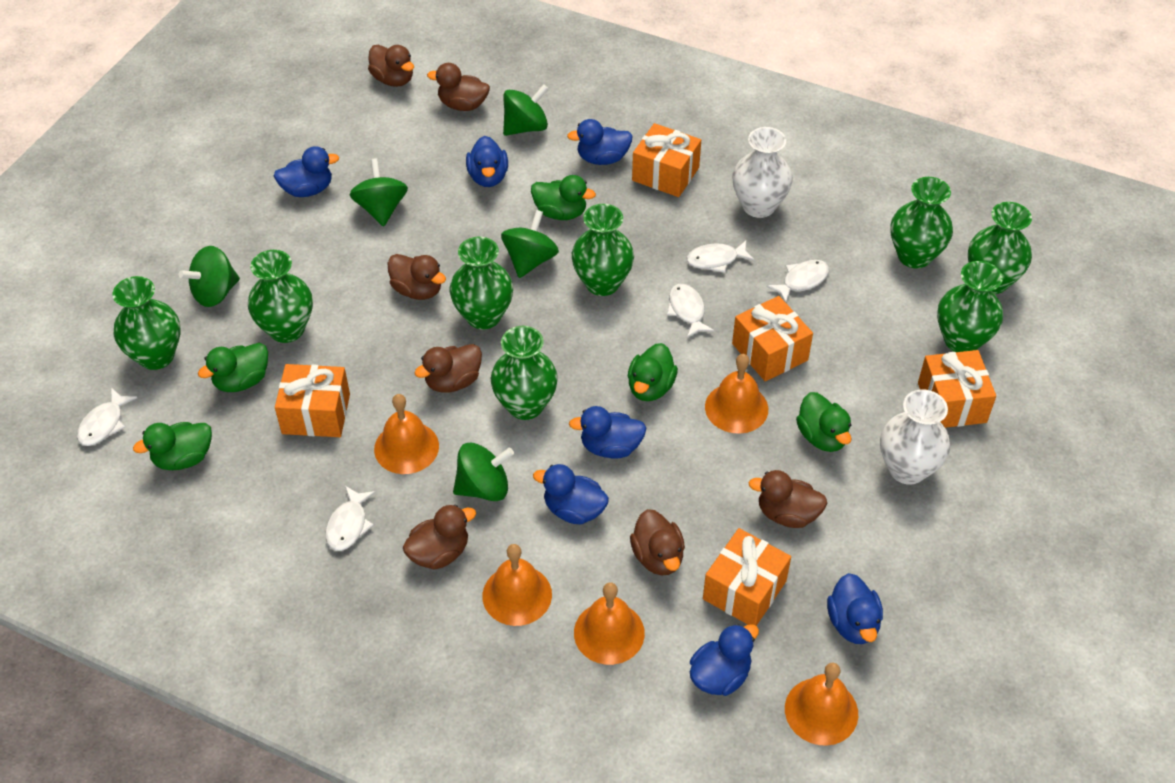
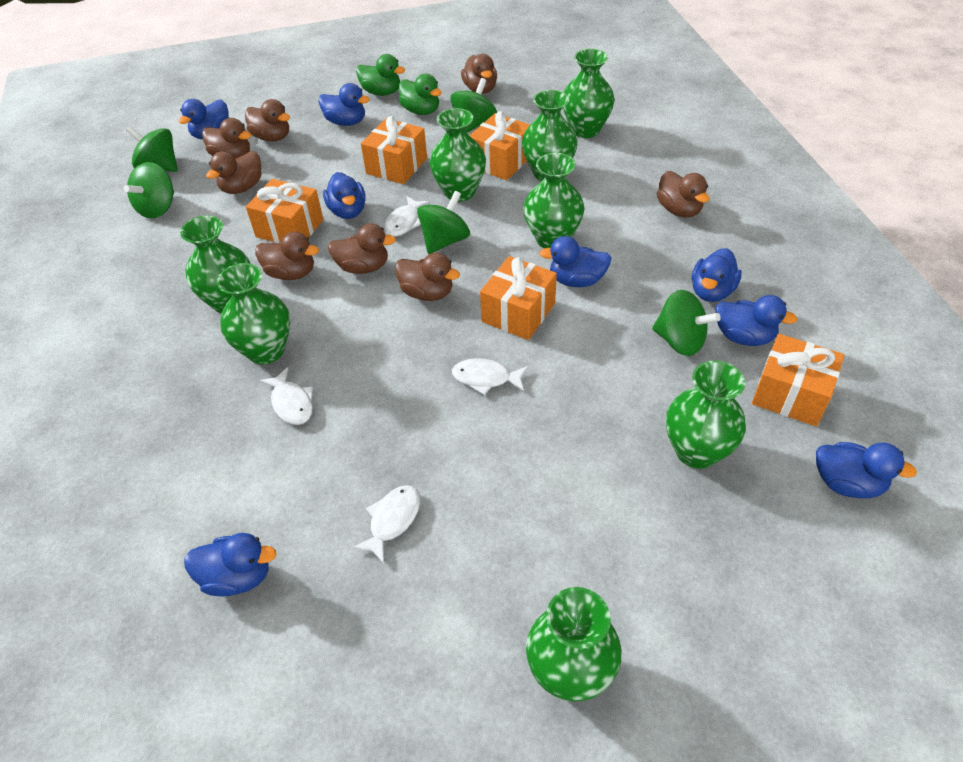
blue duck: 7 -> 8
brown duck: 7 -> 8
green duck: 5 -> 2
orange bell: 5 -> 0
white fish: 5 -> 4
white vase: 2 -> 0

